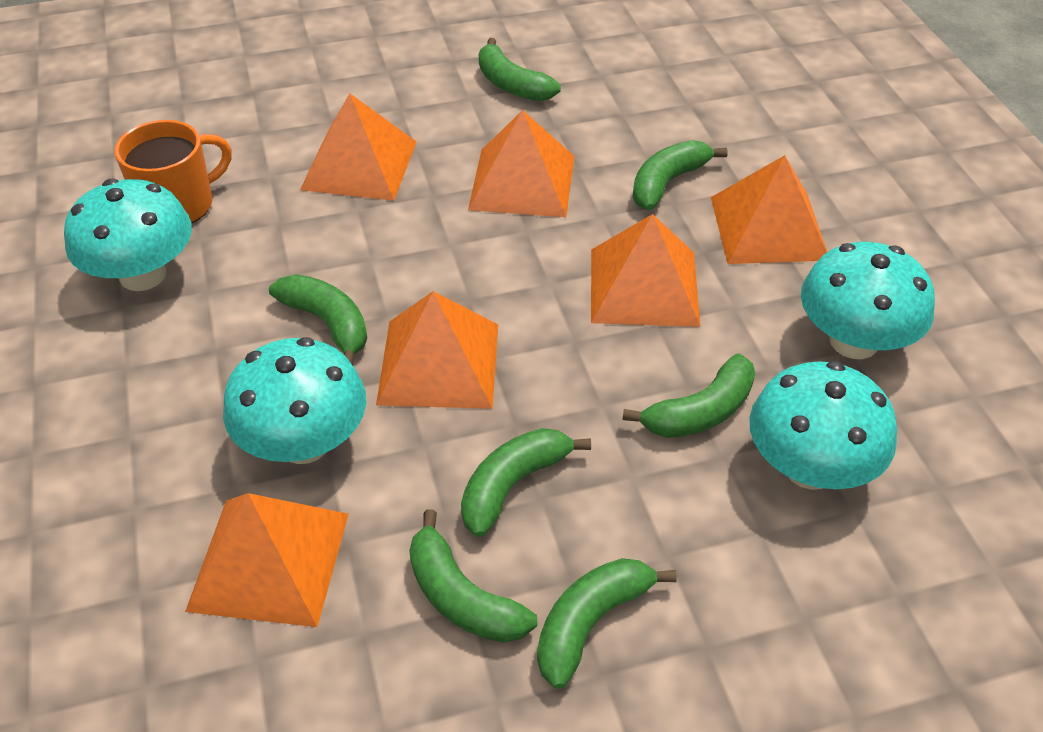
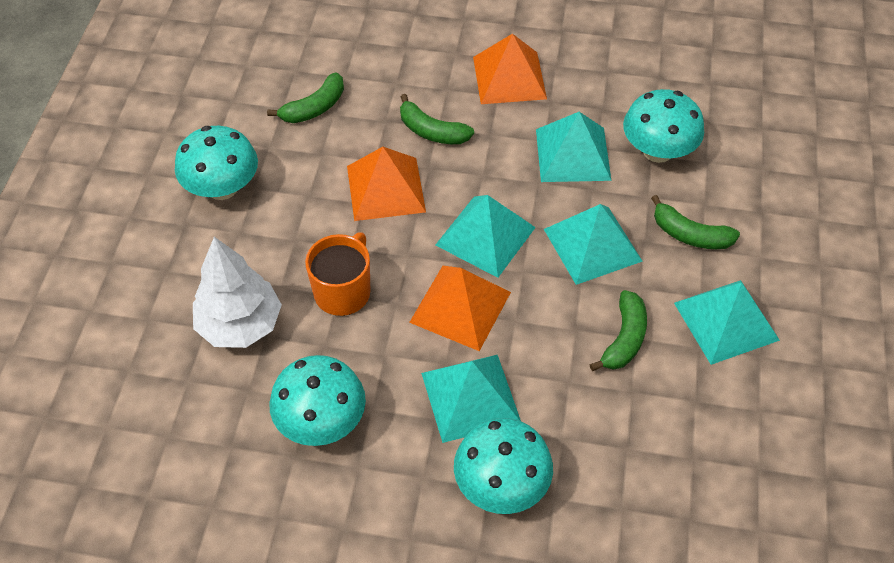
green banana: 7 -> 4
orange pyramid: 6 -> 3
turquoise pyramid: 0 -> 5
white tree: 0 -> 1

